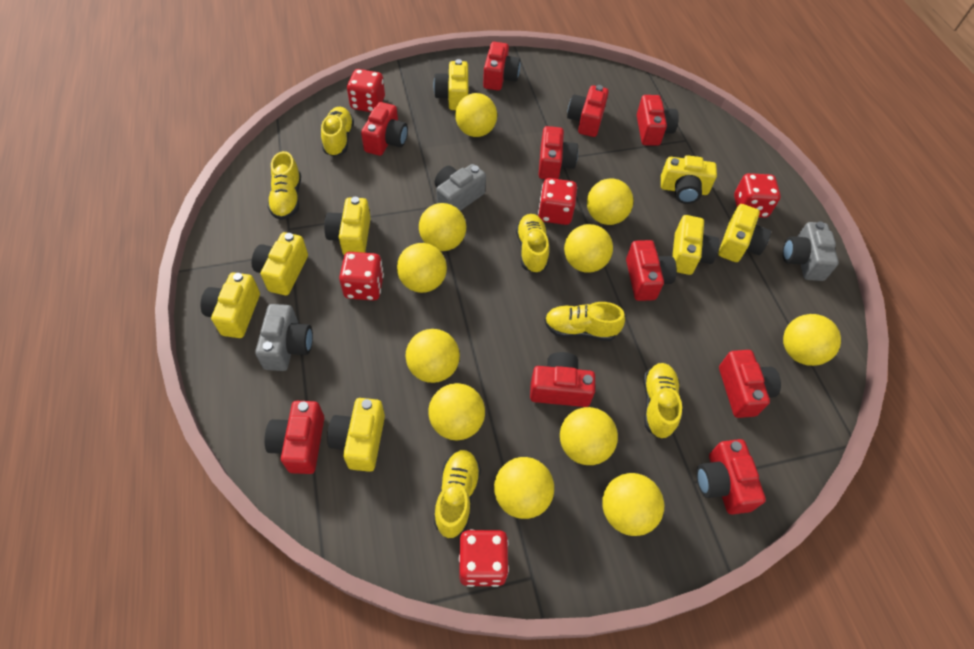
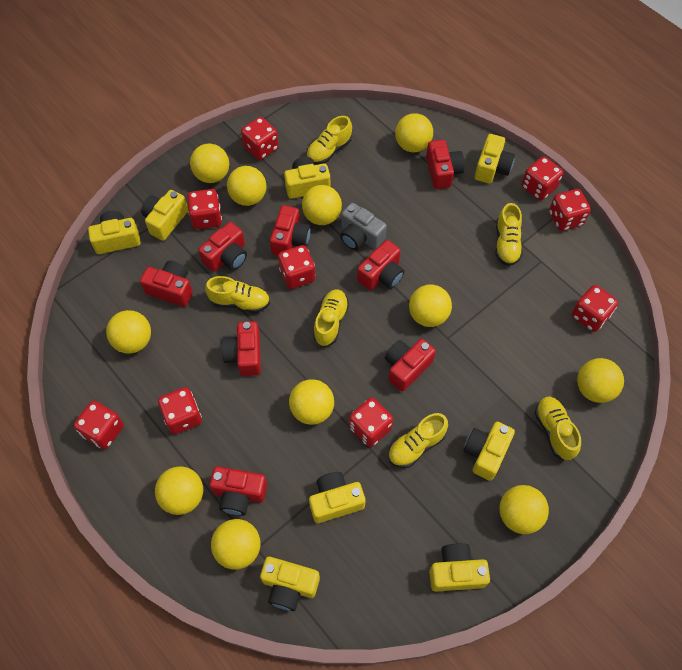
grey camera: 3 -> 1
red camera: 10 -> 8
red dice: 5 -> 9

